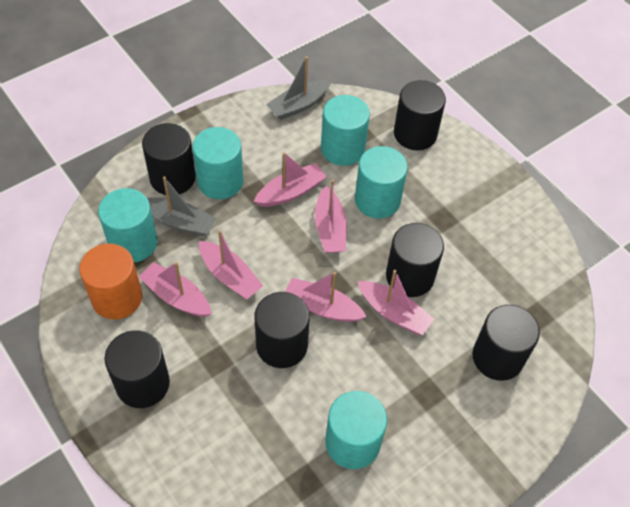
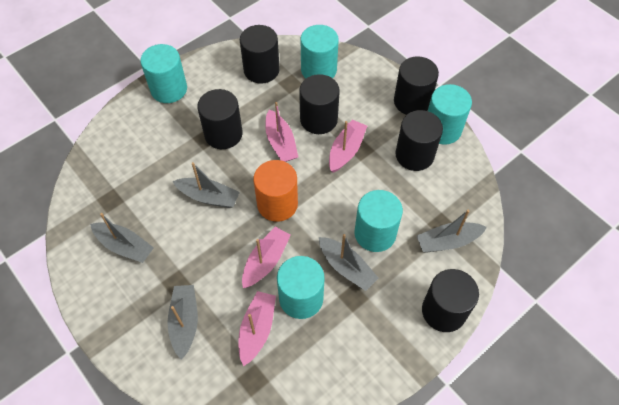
grey boat: 2 -> 5
pink boat: 6 -> 4

